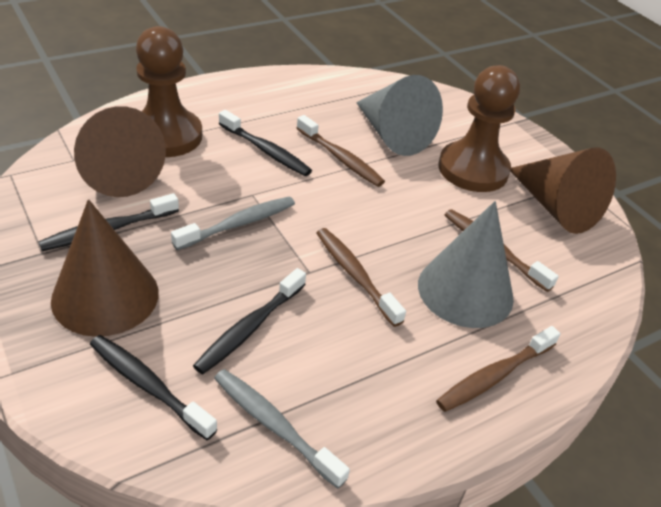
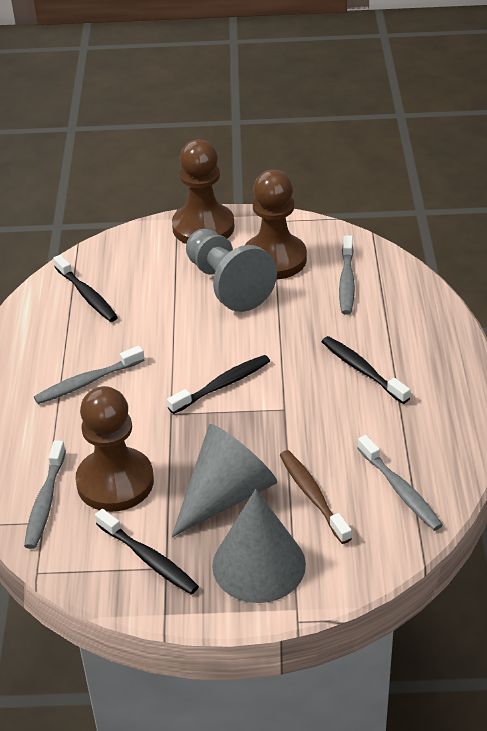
brown cone: 3 -> 0
brown pawn: 2 -> 3
brown toothbrush: 4 -> 1
grey pawn: 0 -> 1
grey toothbrush: 2 -> 4

